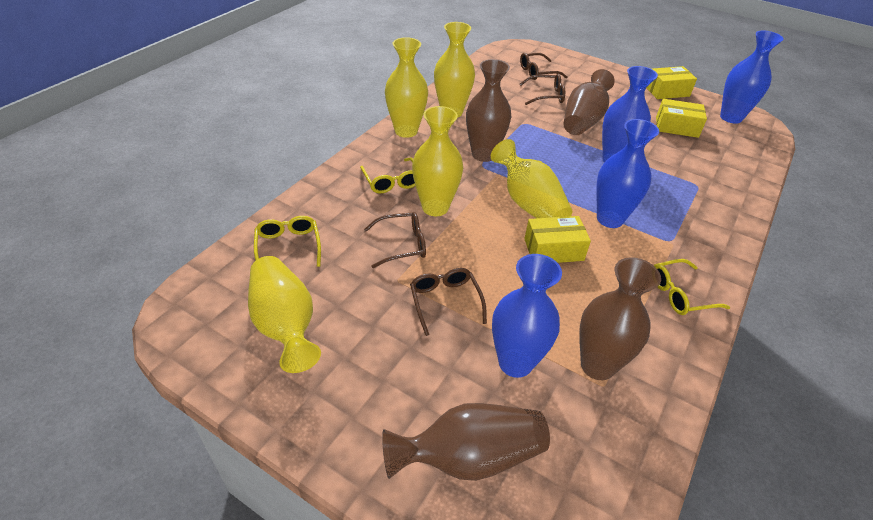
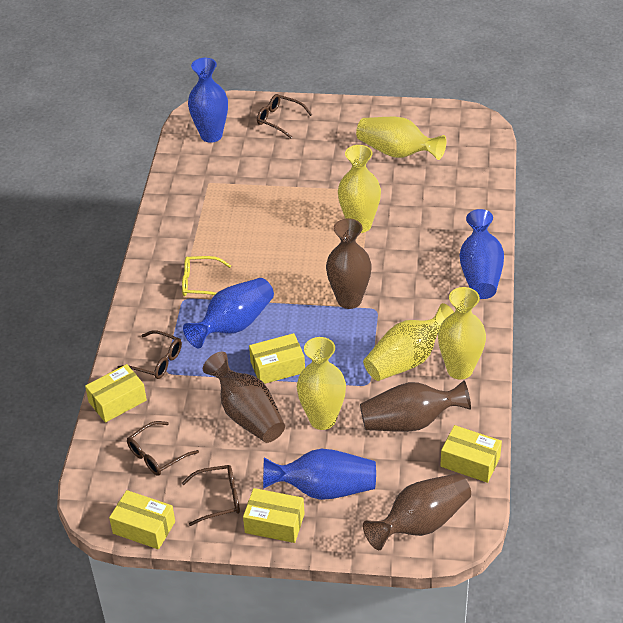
yellow box: 3 -> 5
yellow glasses: 3 -> 1

